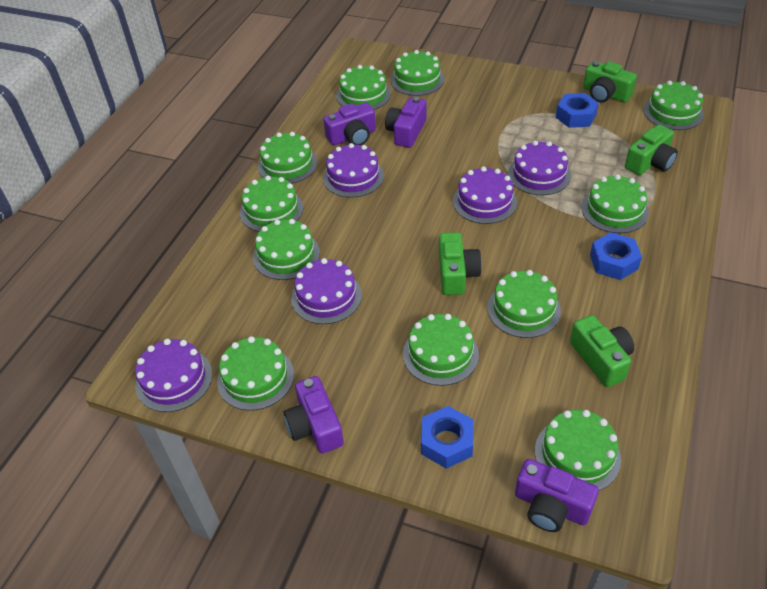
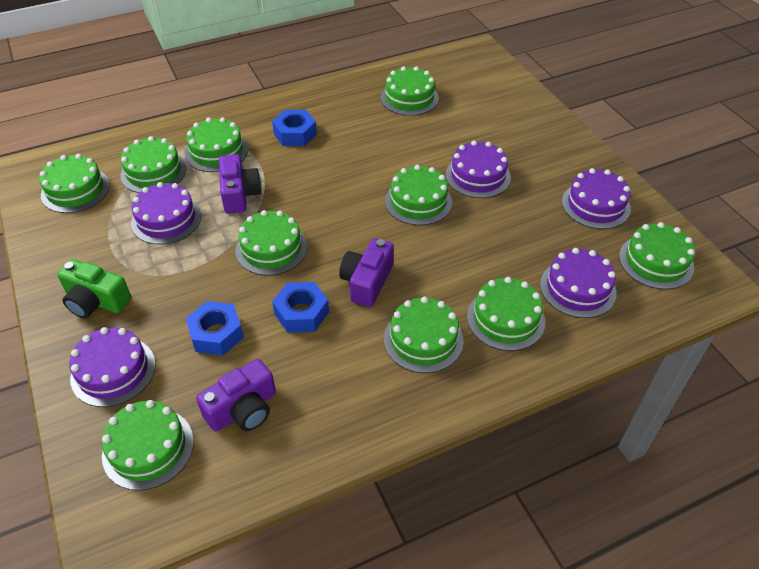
green cake: 11 -> 10
green camera: 4 -> 1
purple camera: 4 -> 3

